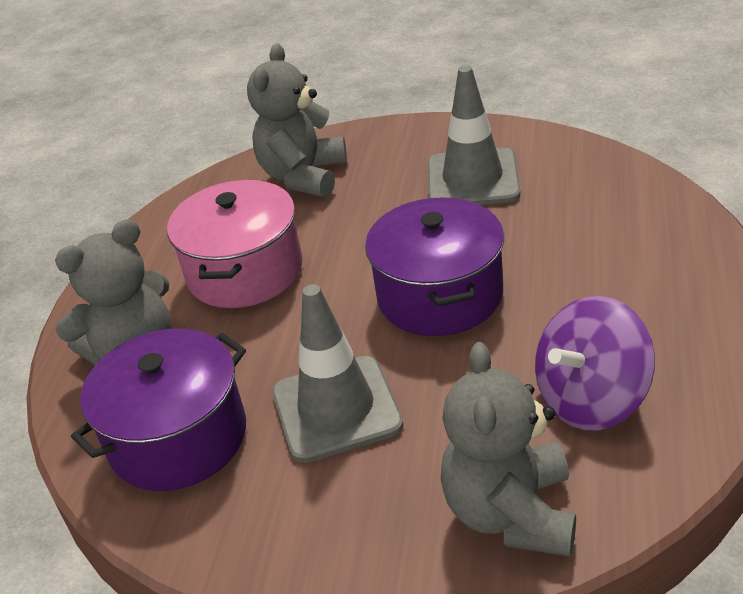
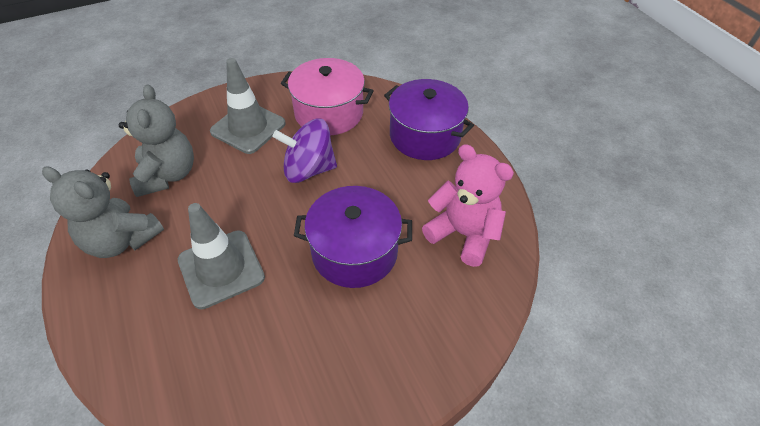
grey teddy bear: 3 -> 2
pink teddy bear: 0 -> 1

